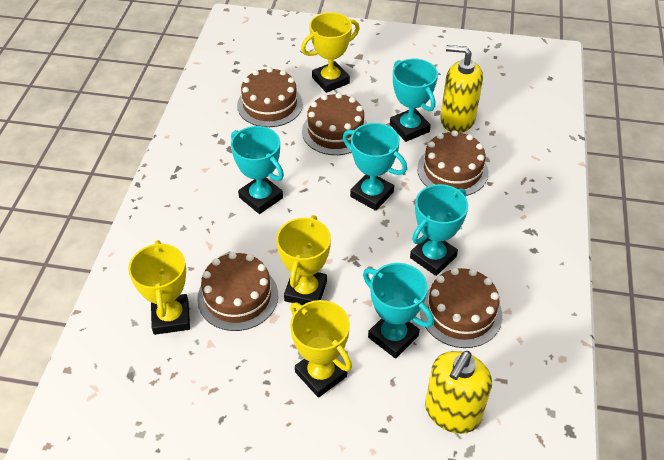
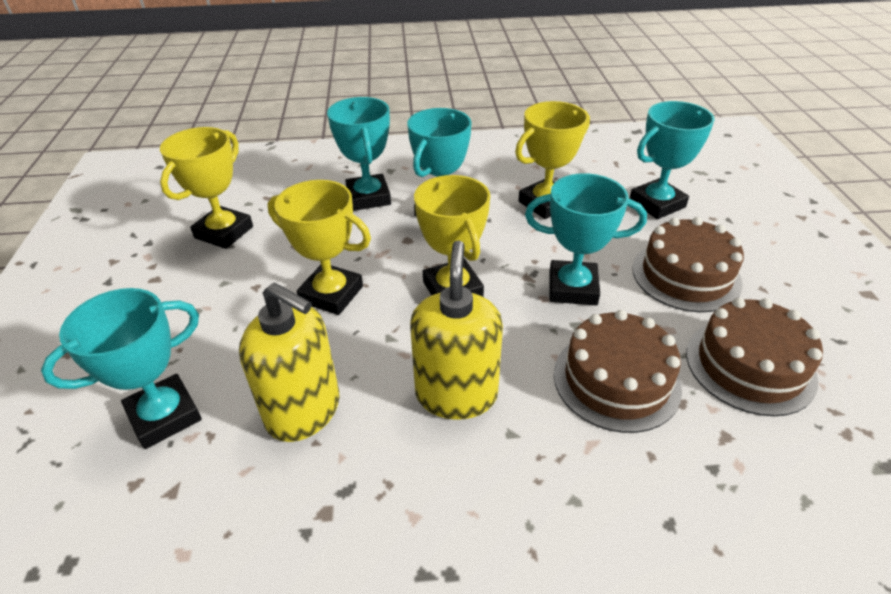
brown cake: 5 -> 3

